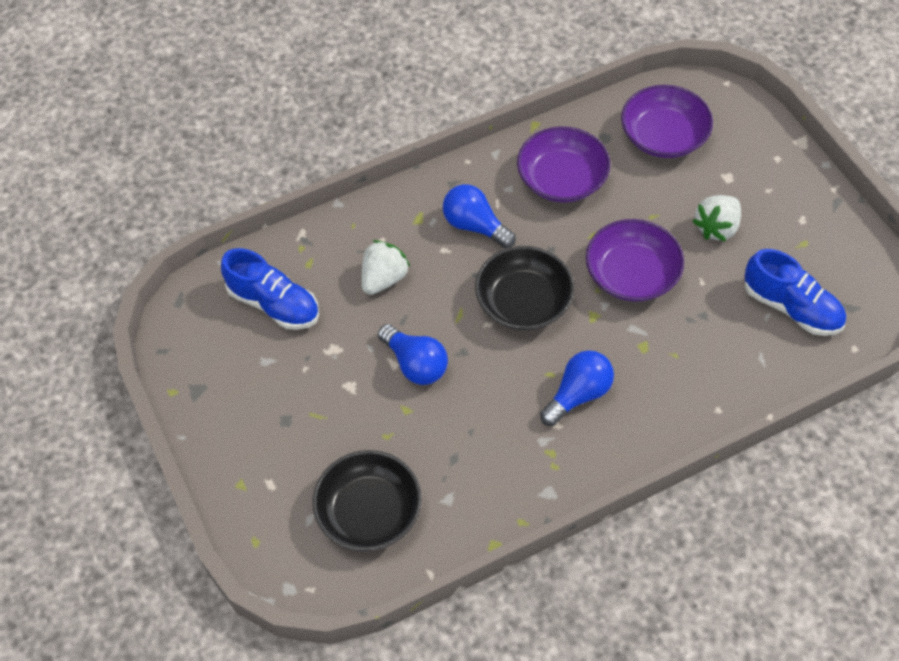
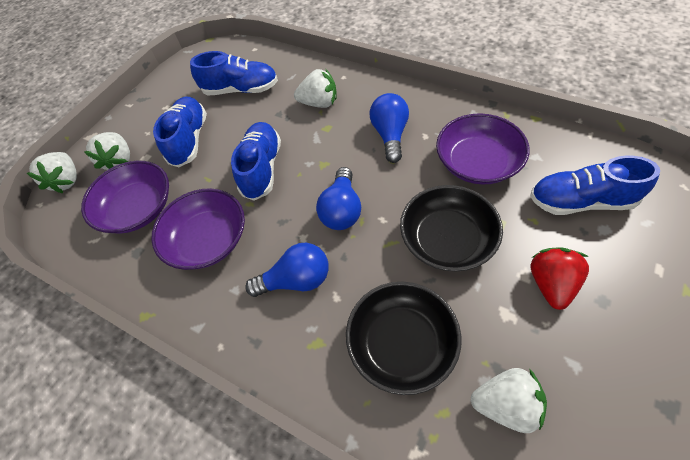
blue shoe: 2 -> 4
red strawberry: 0 -> 1
white strawberry: 2 -> 4

